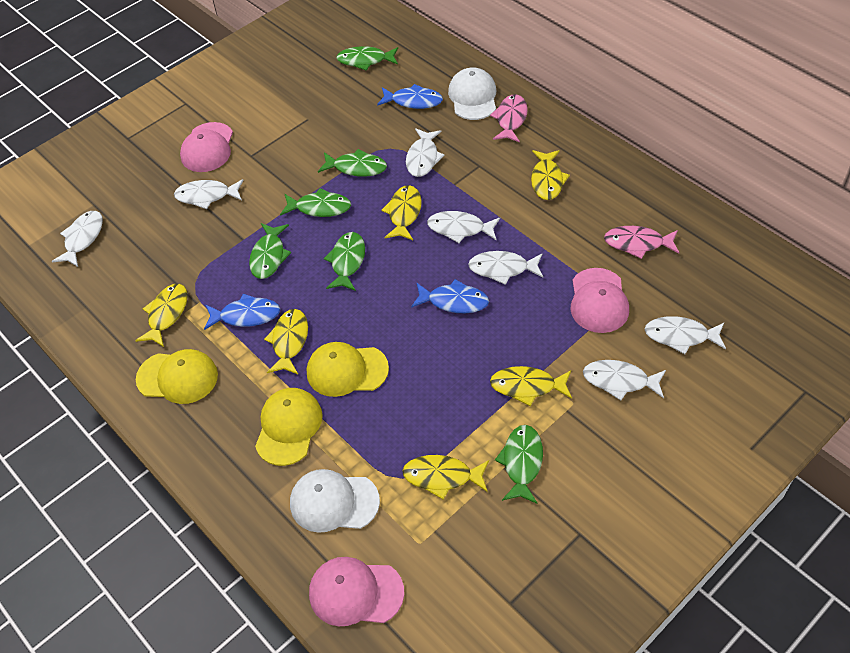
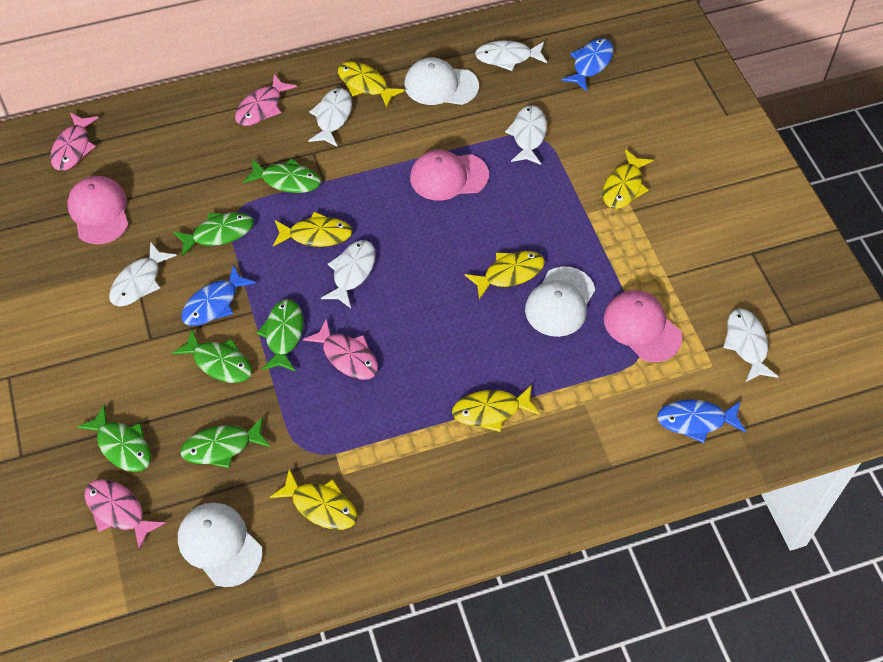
pink fish: 2 -> 4
white cap: 2 -> 3
white fish: 7 -> 6
yellow cap: 3 -> 0

